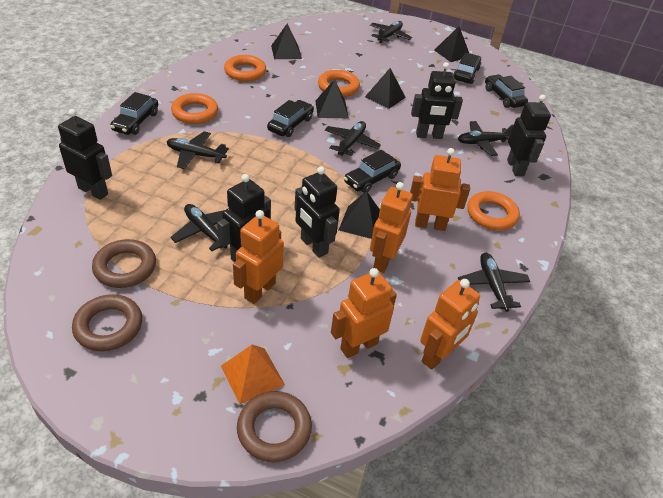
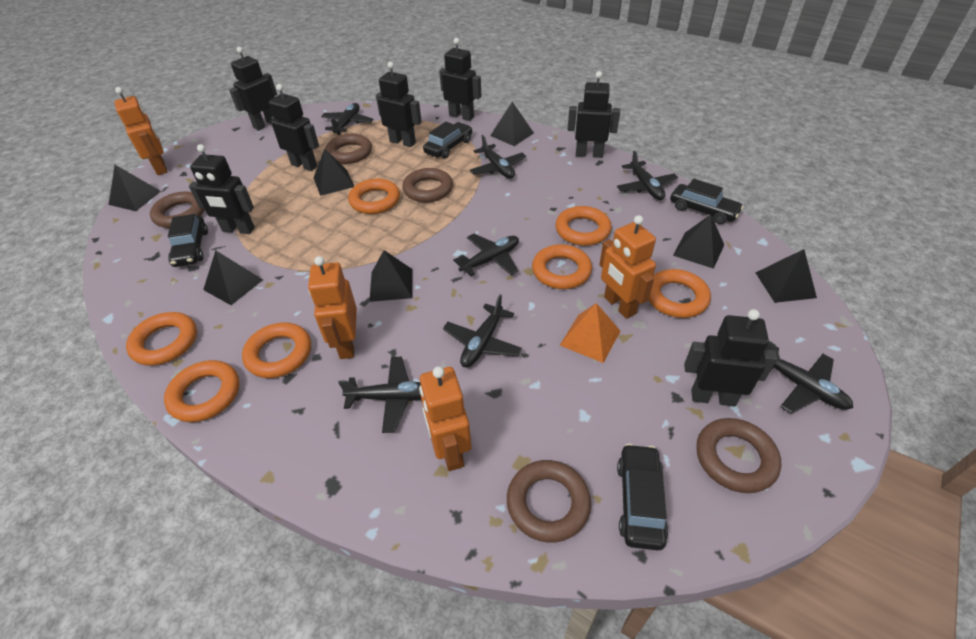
black car: 5 -> 4
black plane: 6 -> 7
black pyramid: 5 -> 7
black robot: 5 -> 7
brown ring: 3 -> 5
orange ring: 4 -> 7
orange robot: 5 -> 4

